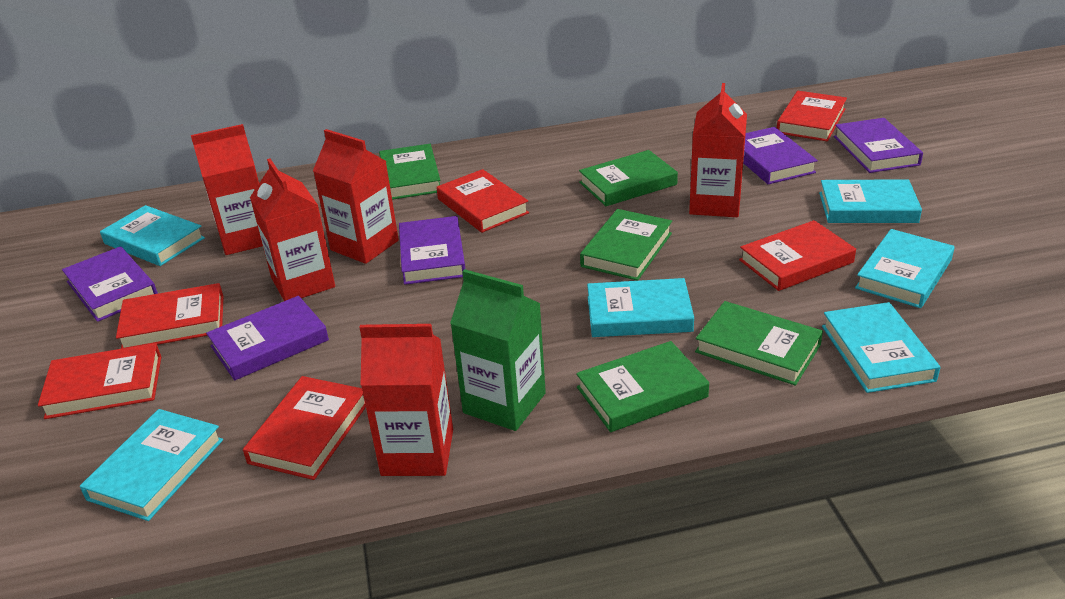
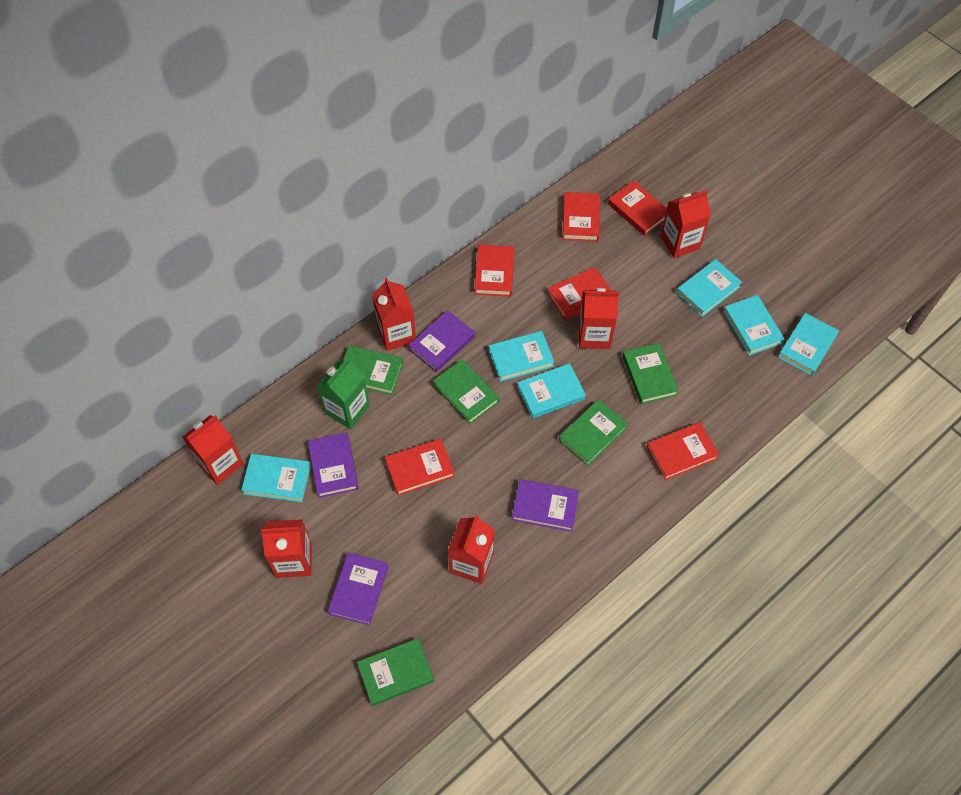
purple book: 5 -> 4
red carton: 5 -> 6

